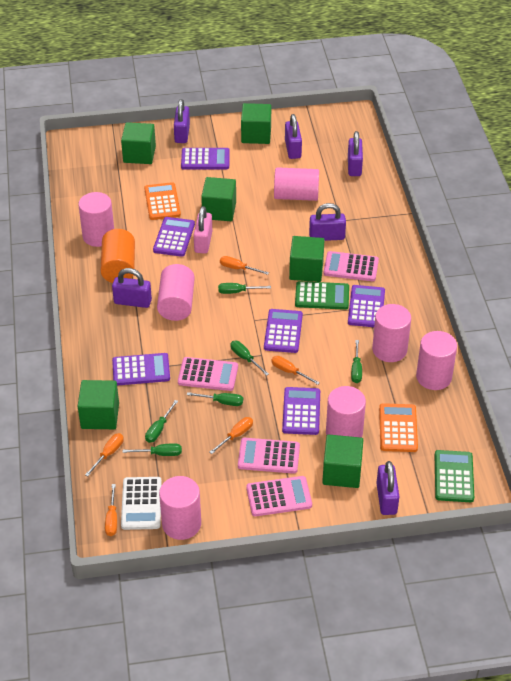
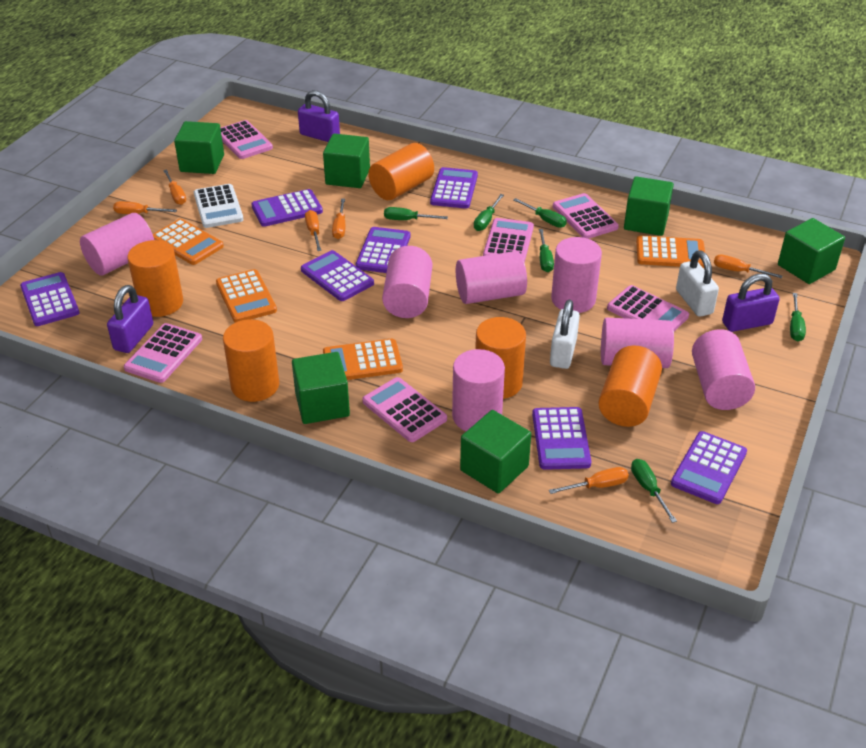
green calculator: 2 -> 0
orange calculator: 2 -> 4
orange cylinder: 1 -> 5
orange screwdriver: 5 -> 6
pink calculator: 4 -> 6
pink padlock: 1 -> 0
purple calculator: 6 -> 7
purple padlock: 6 -> 3
white padlock: 0 -> 2

